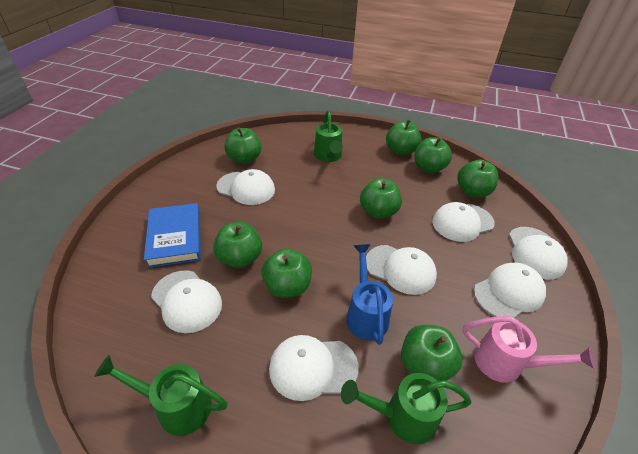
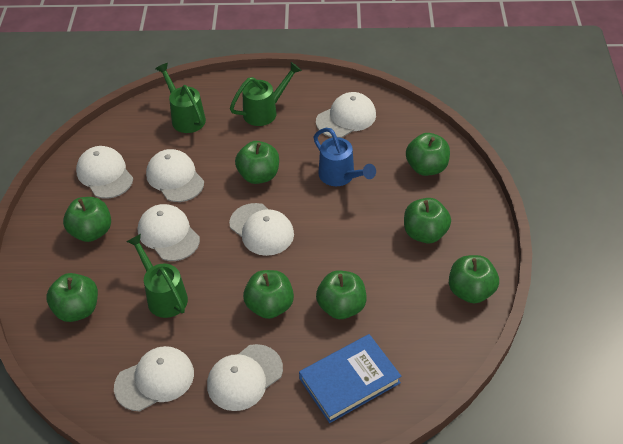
pink watering can: 1 -> 0

